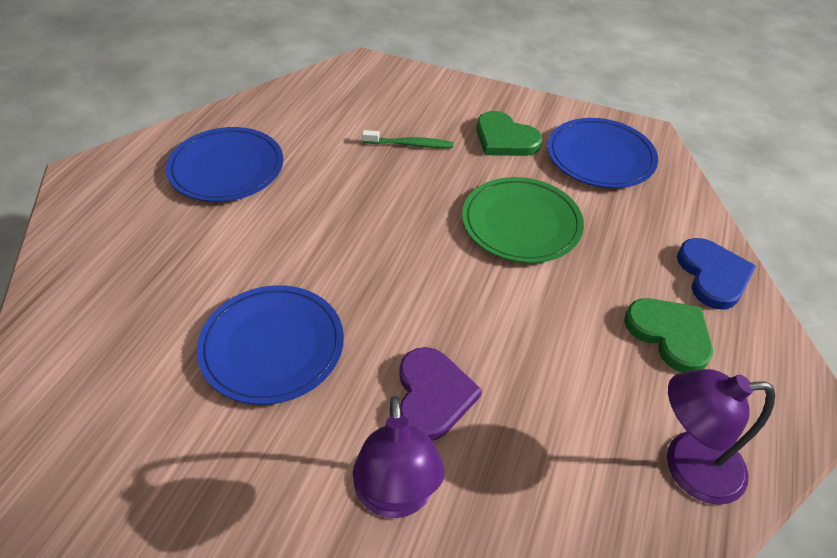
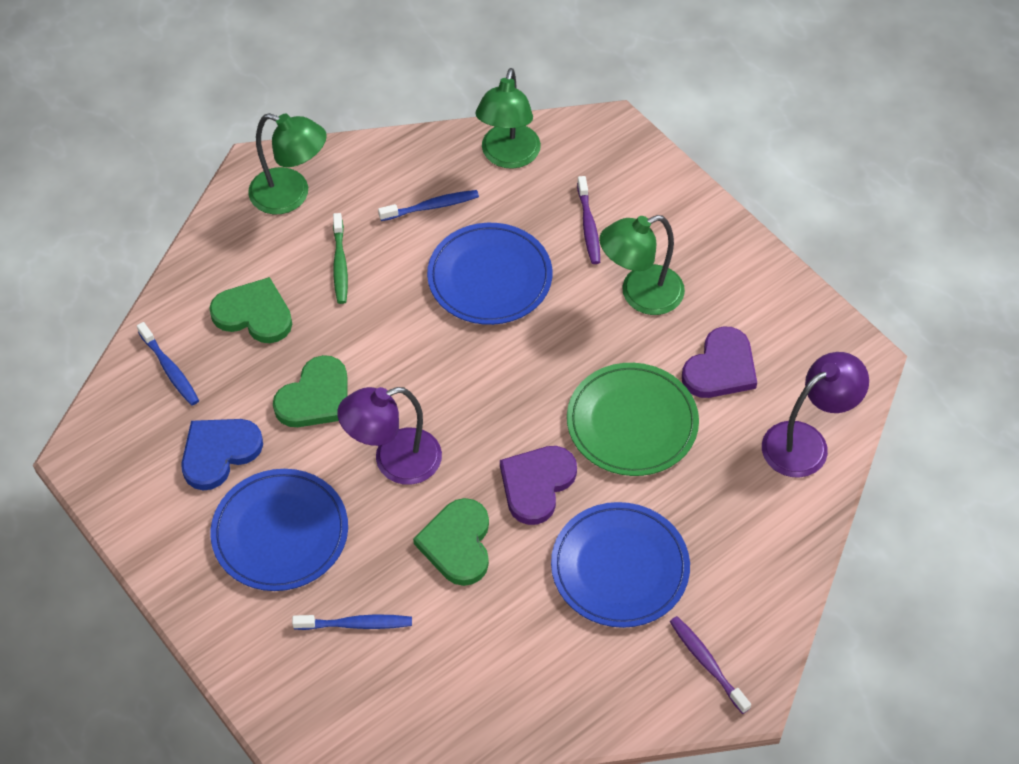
blue toothbrush: 0 -> 3
green heart: 2 -> 3
green lamp: 0 -> 3
purple heart: 1 -> 2
purple toothbrush: 0 -> 2

